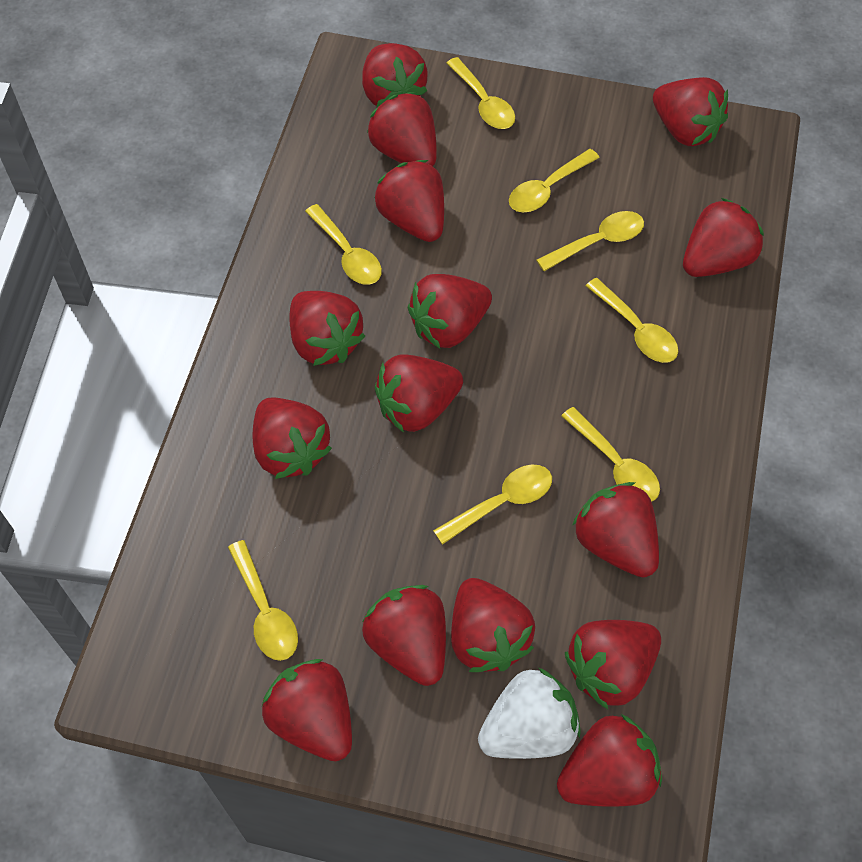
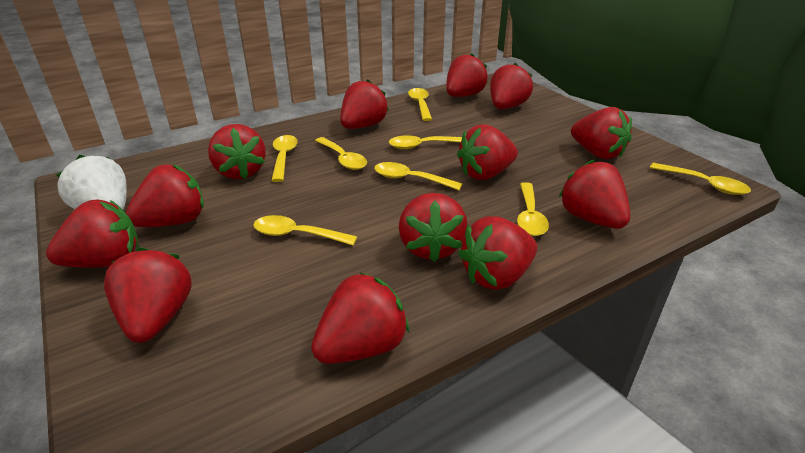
red strawberry: 15 -> 13

